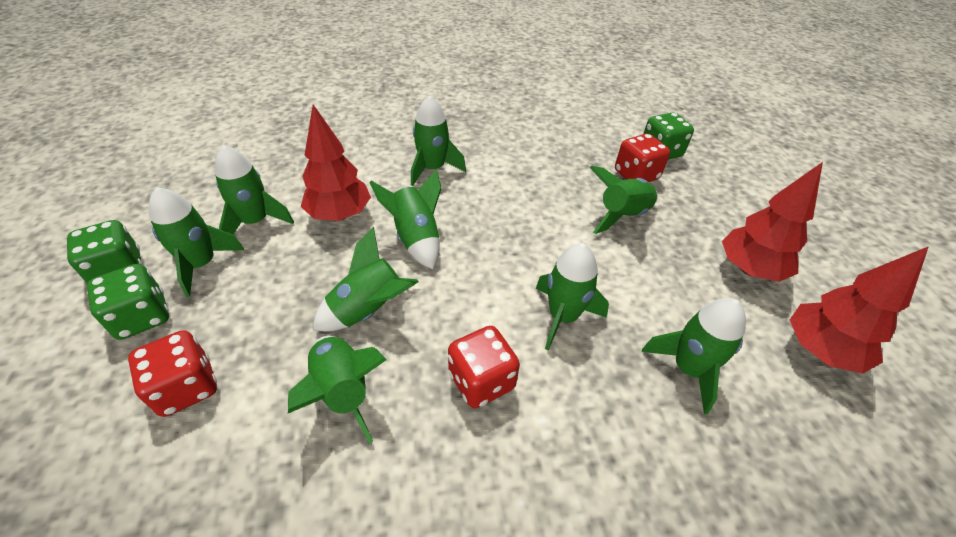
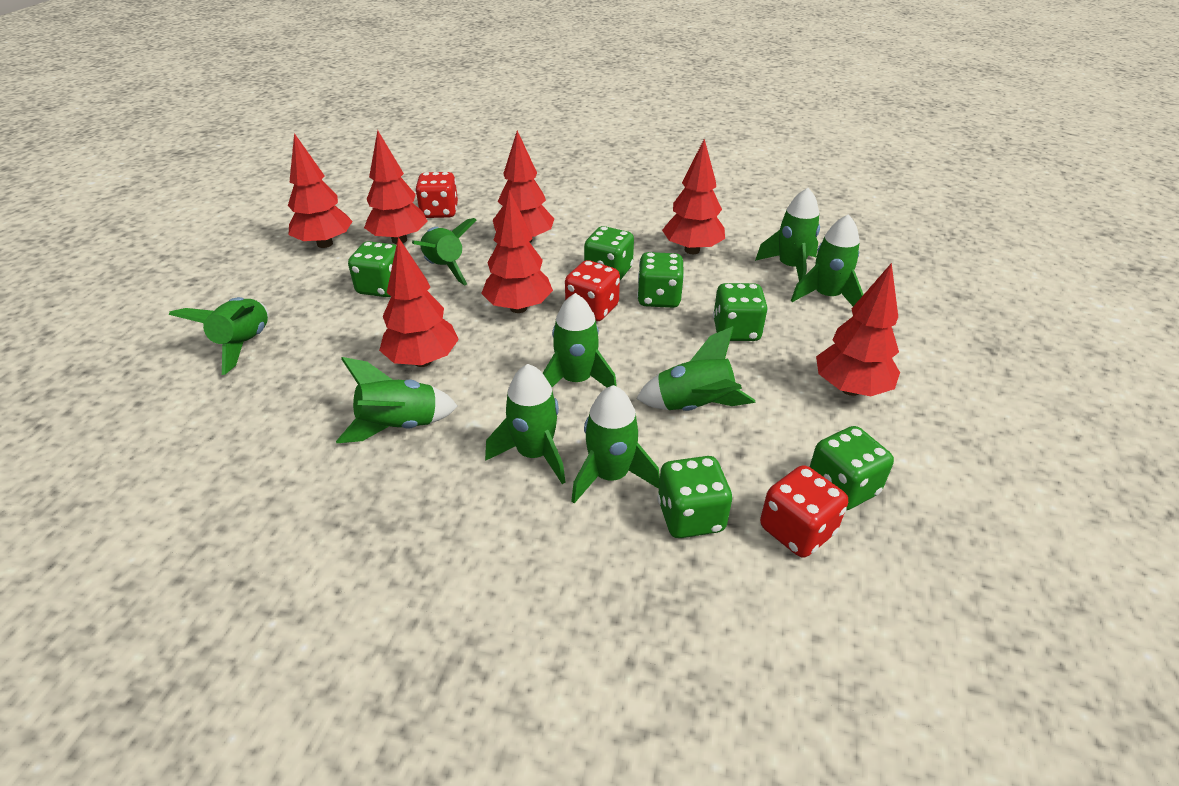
green dice: 3 -> 6
red tree: 3 -> 7

